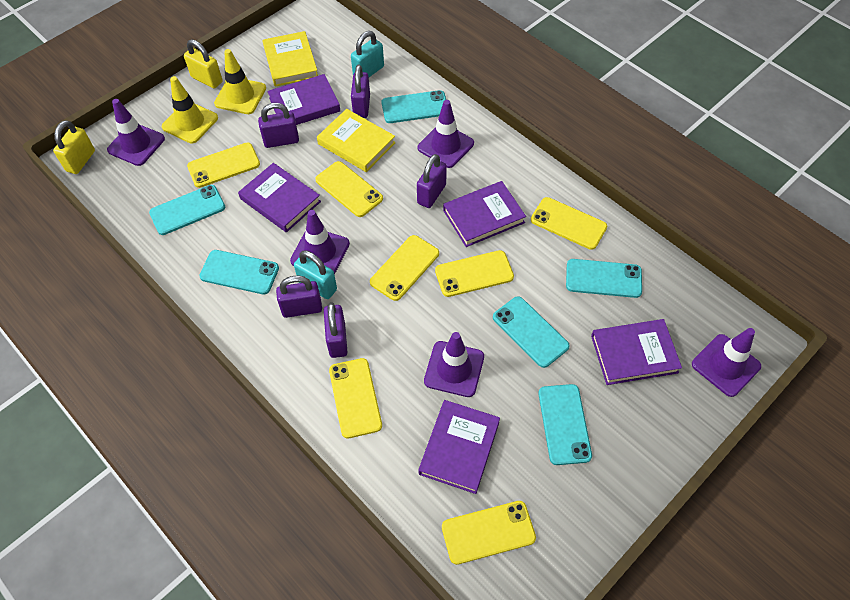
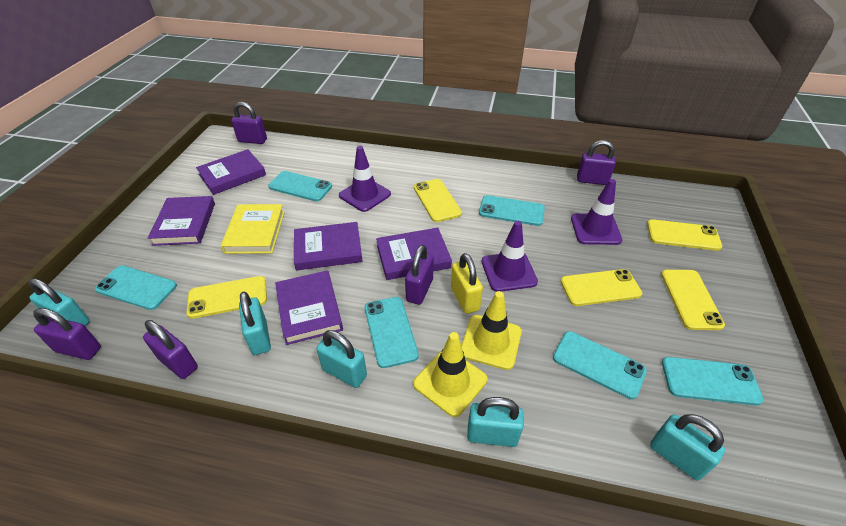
purple traffic cone: 5 -> 3
turquoise padlock: 2 -> 5
yellow book: 2 -> 1
yellow padlock: 2 -> 1
yellow phone: 7 -> 5

